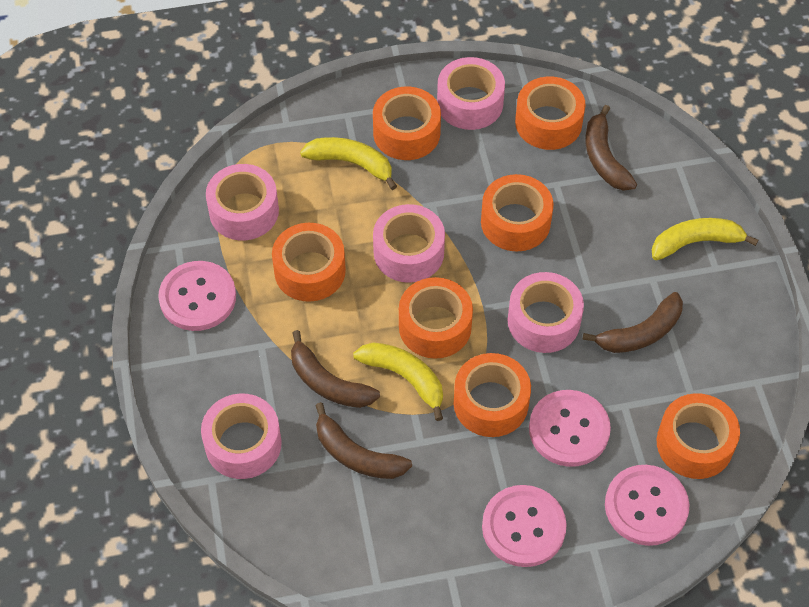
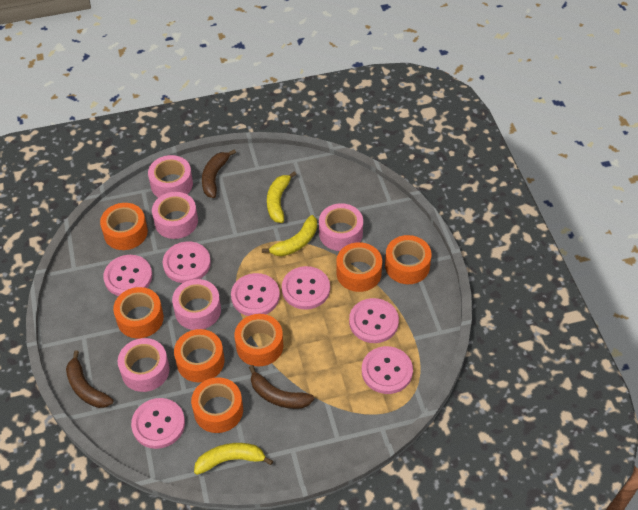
brown banana: 4 -> 3
pink button: 4 -> 7

